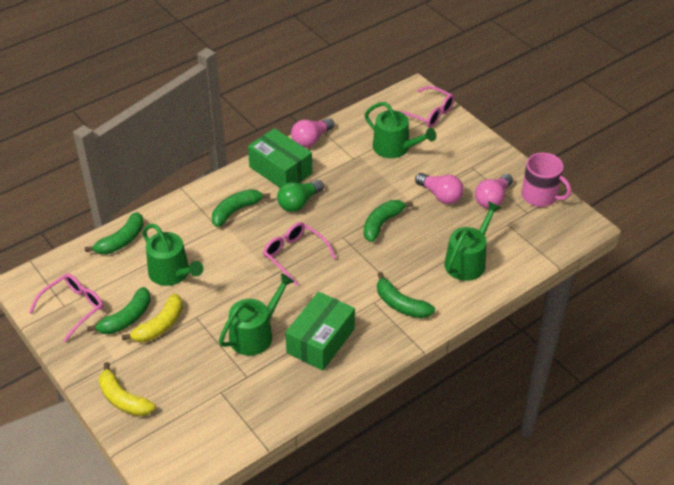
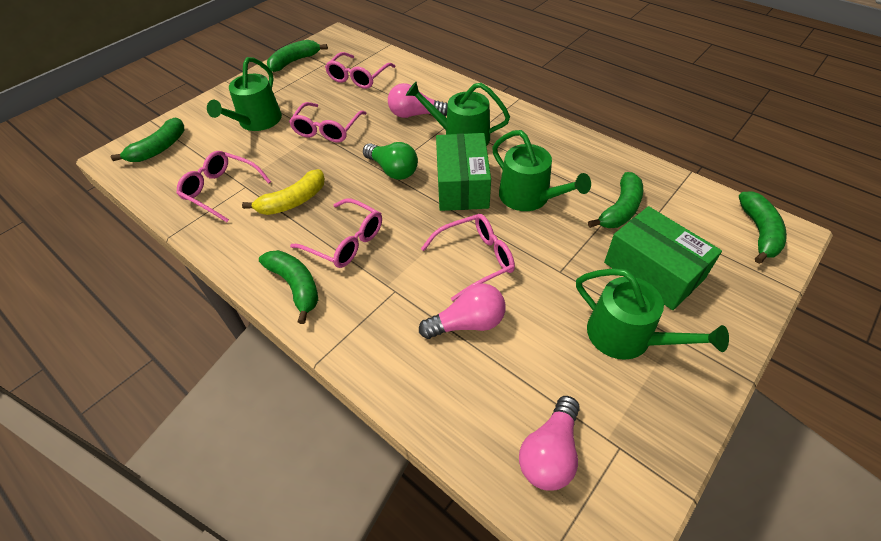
pink glasses: 3 -> 5
pink mug: 1 -> 0
yellow banana: 2 -> 1

